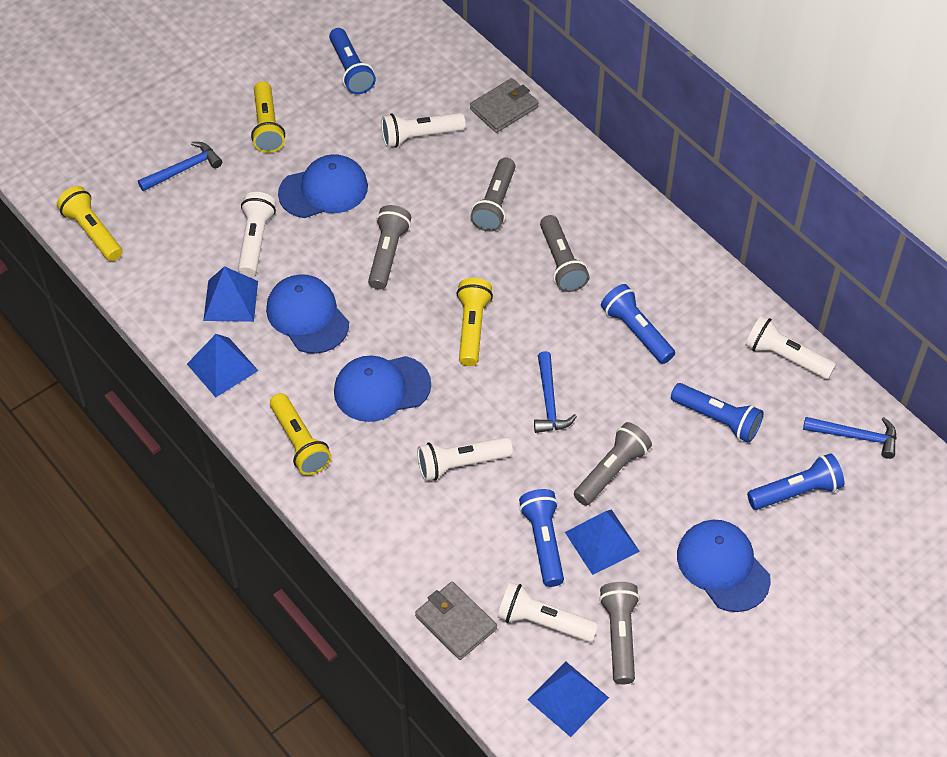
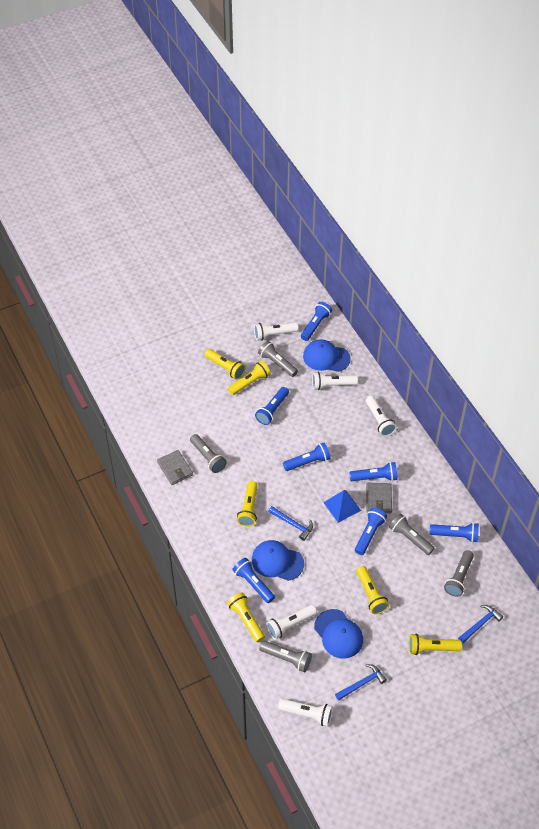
blue cap: 4 -> 3
blue flashlight: 5 -> 7
blue pyramid: 4 -> 1
yellow flashlight: 4 -> 6

